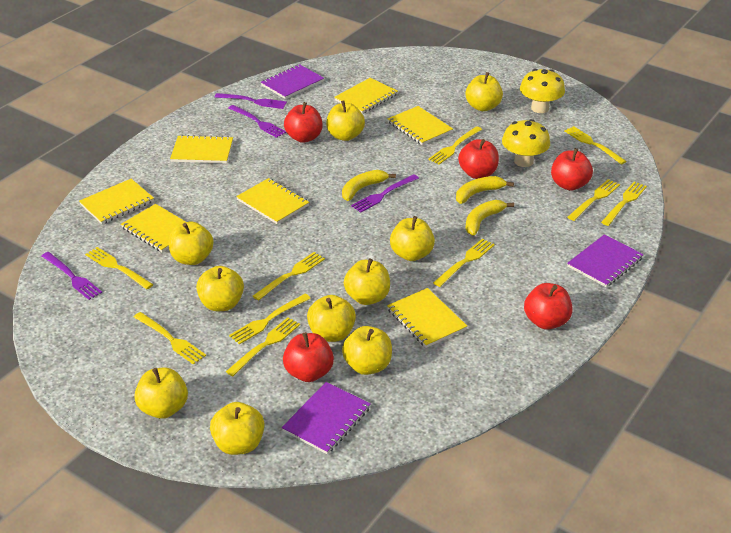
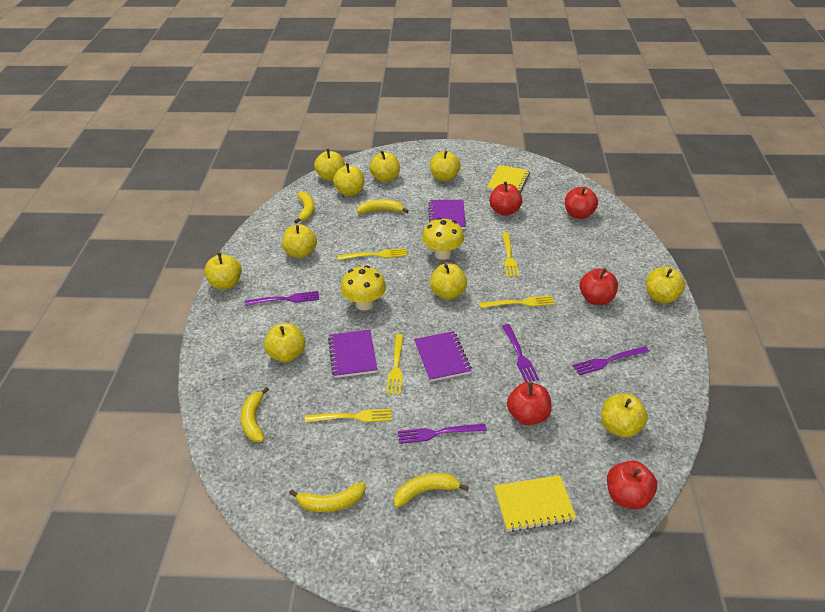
yellow banana: 3 -> 5
yellow fork: 10 -> 5
yellow notebook: 7 -> 2

